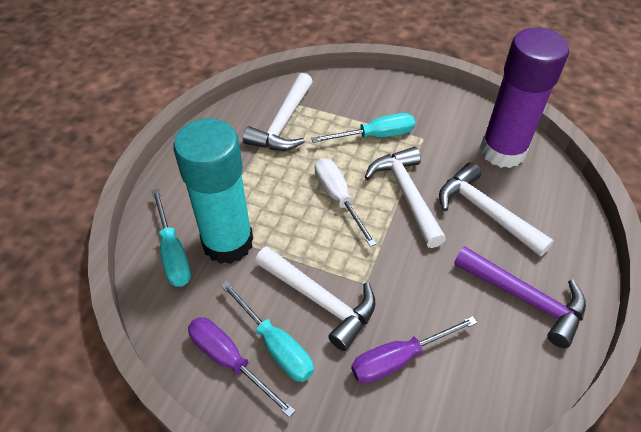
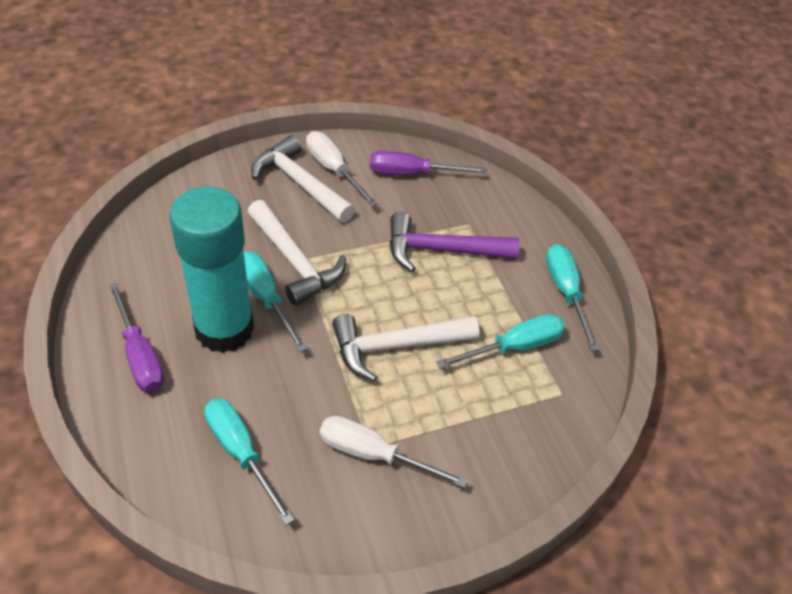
purple glue stick: 1 -> 0
turquoise screwdriver: 3 -> 4
white hammer: 4 -> 3
white screwdriver: 1 -> 2

